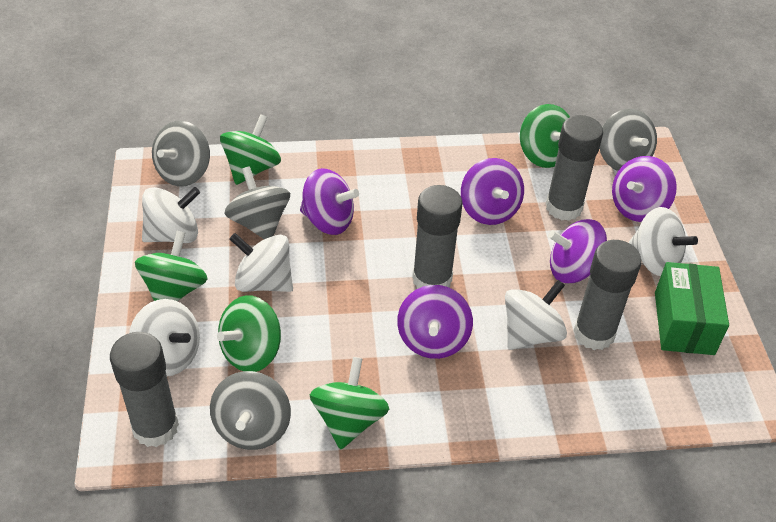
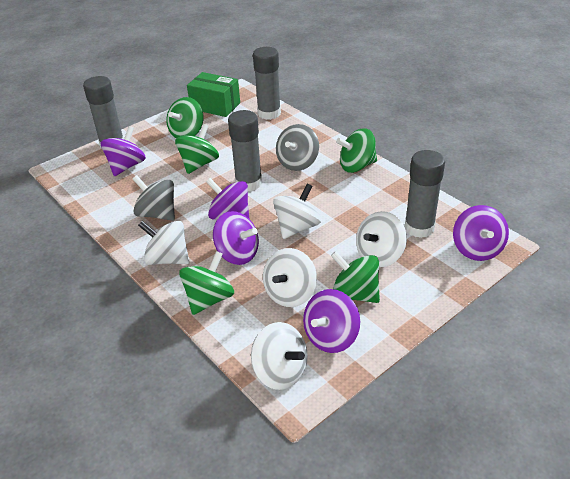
grey spinning top: 4 -> 2

